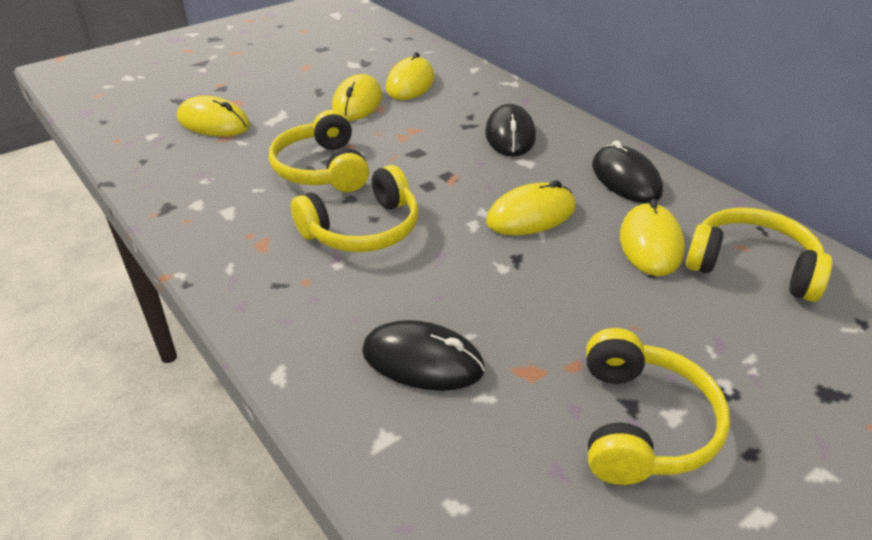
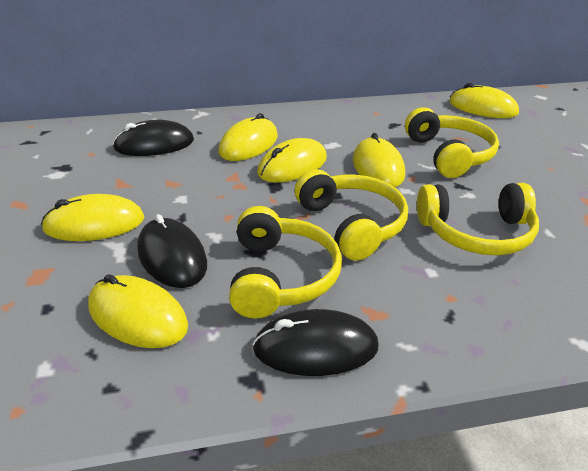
yellow mouse: 5 -> 6

